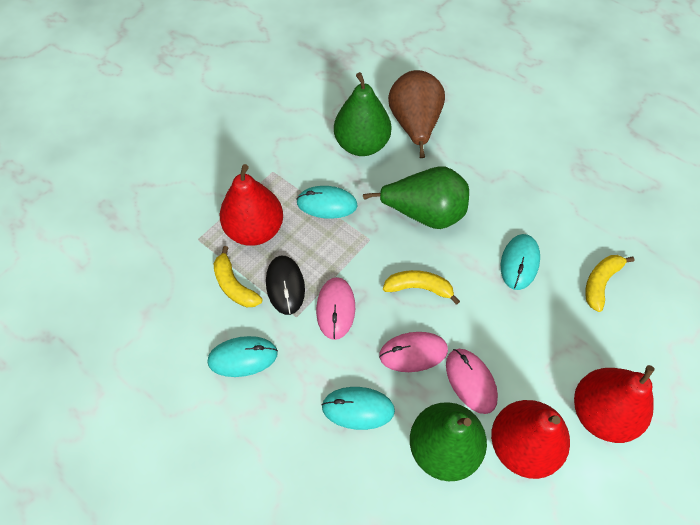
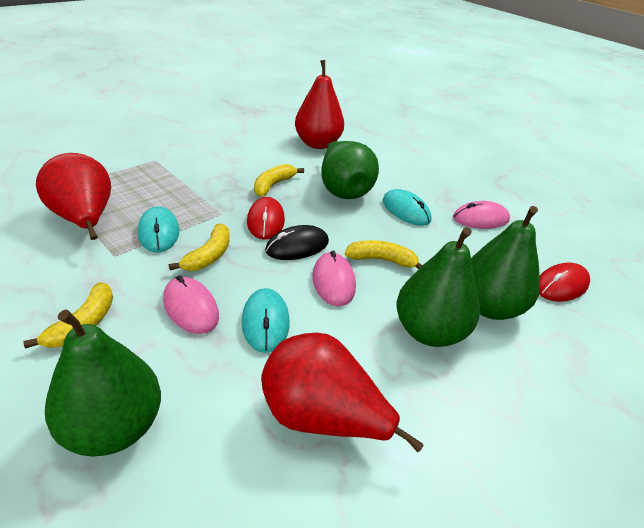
brown pear: 1 -> 0
green pear: 3 -> 4
red mouse: 0 -> 2
turquoise mouse: 4 -> 3
yellow banana: 3 -> 4

